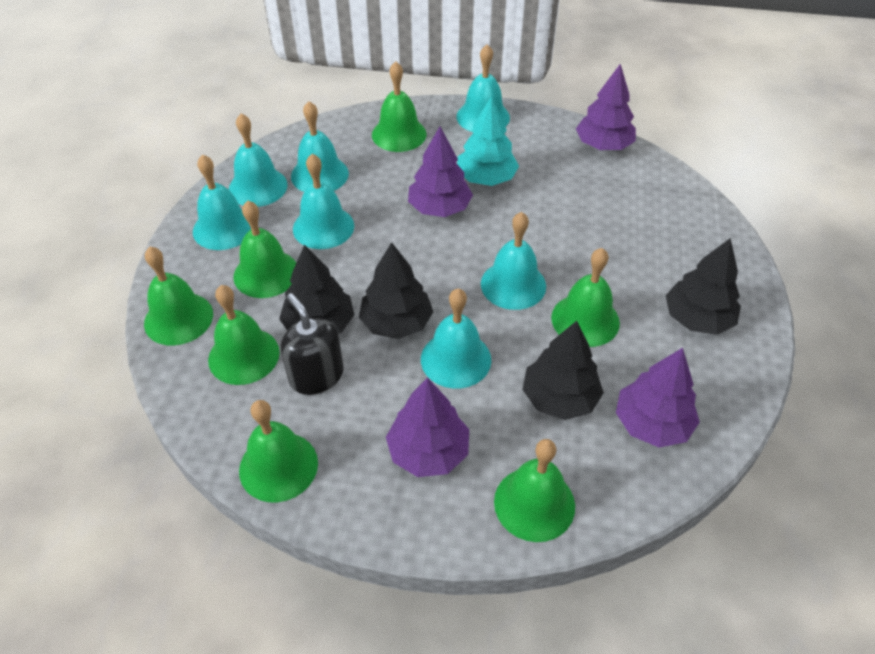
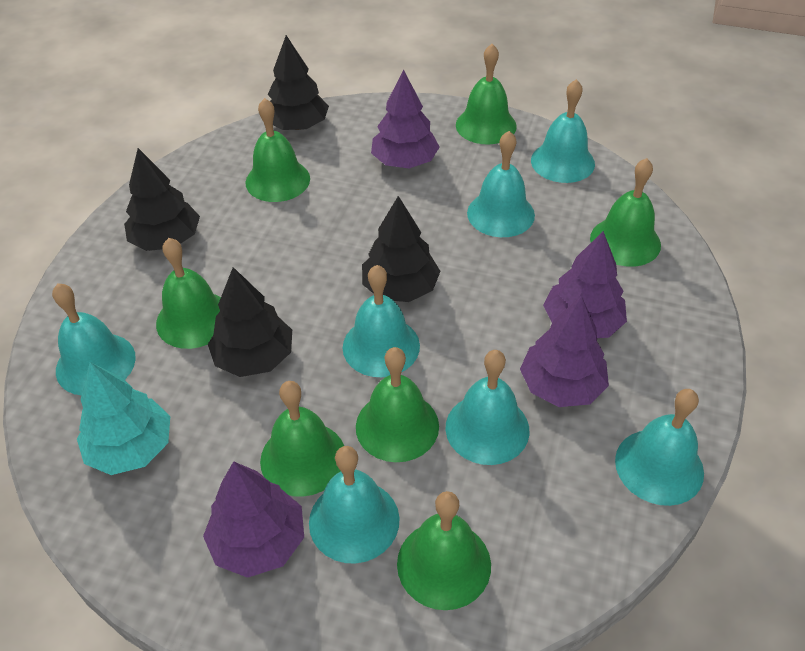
black soap dispenser: 1 -> 0

